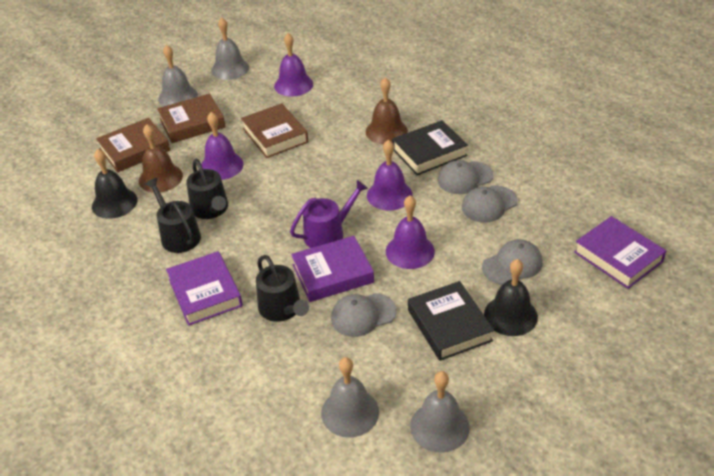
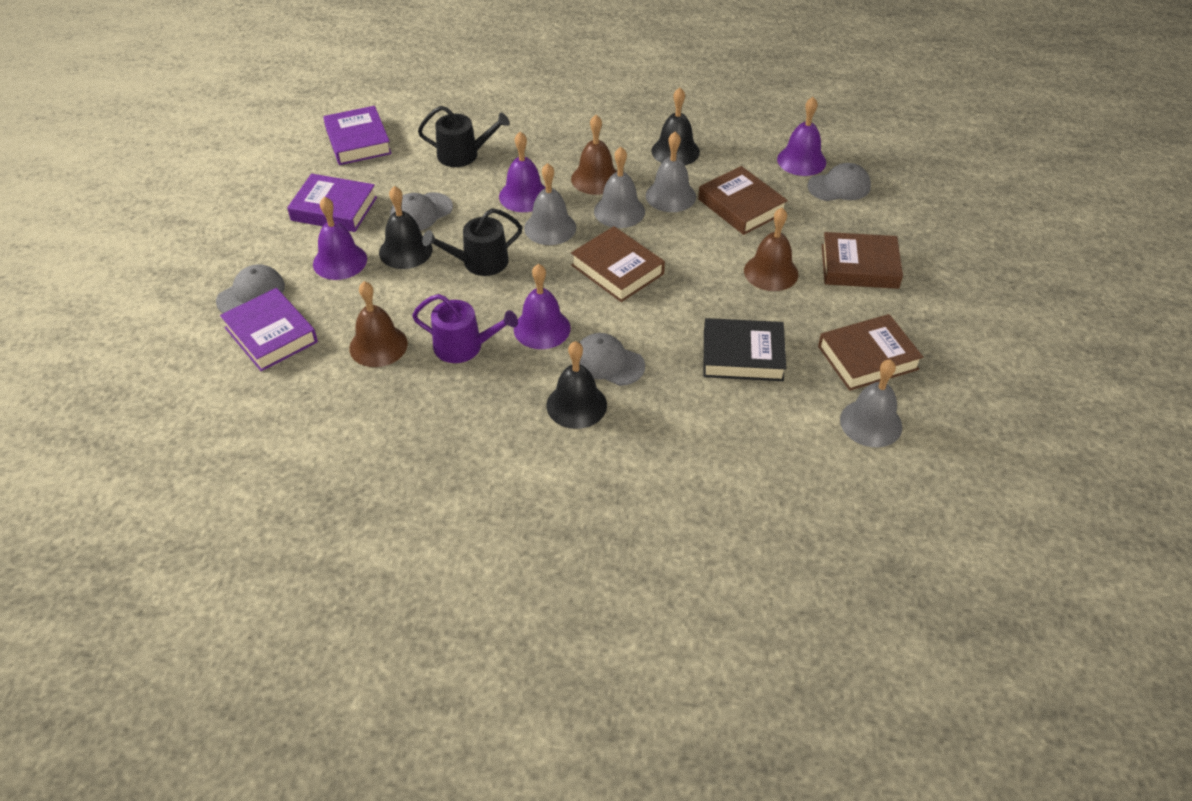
black bell: 2 -> 3
black book: 2 -> 1
black watering can: 3 -> 2
brown bell: 2 -> 3
brown book: 3 -> 4

